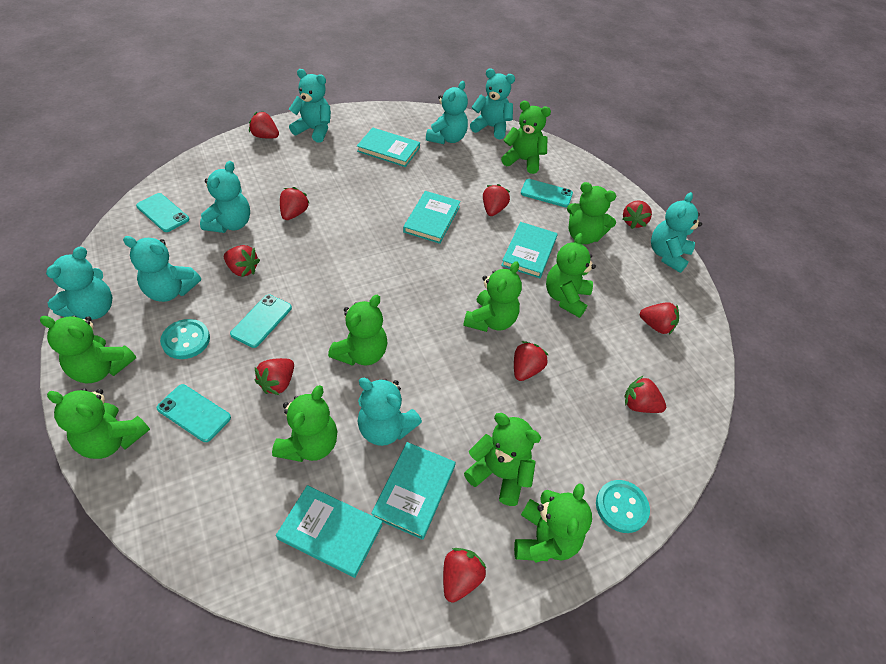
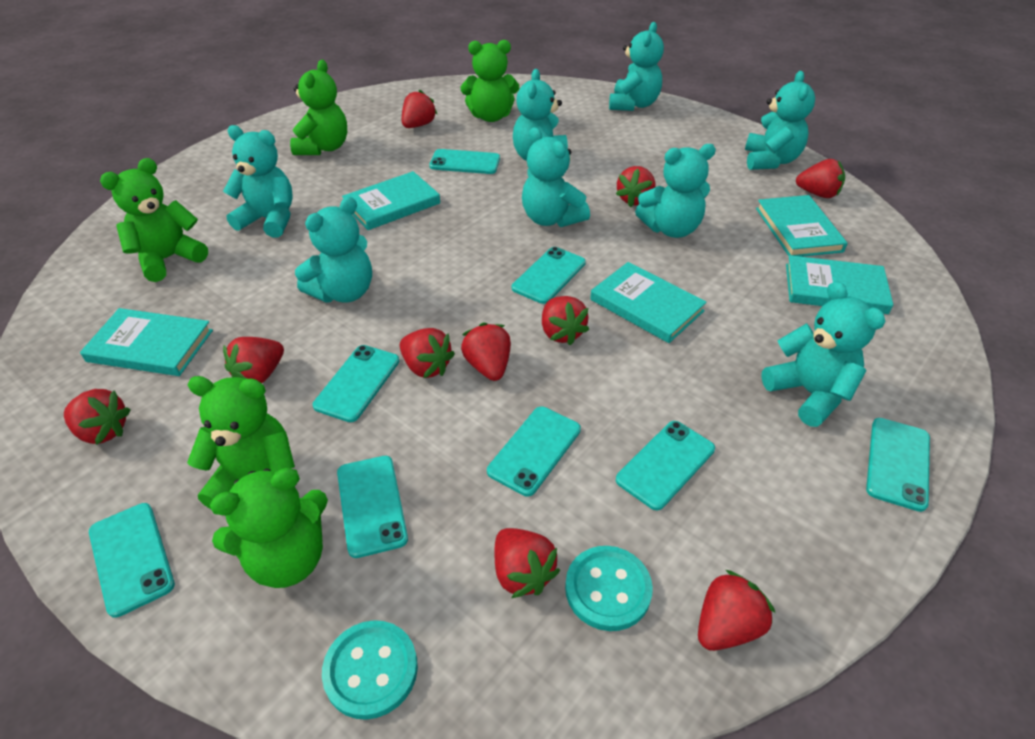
green teddy bear: 10 -> 5
turquoise phone: 4 -> 8

